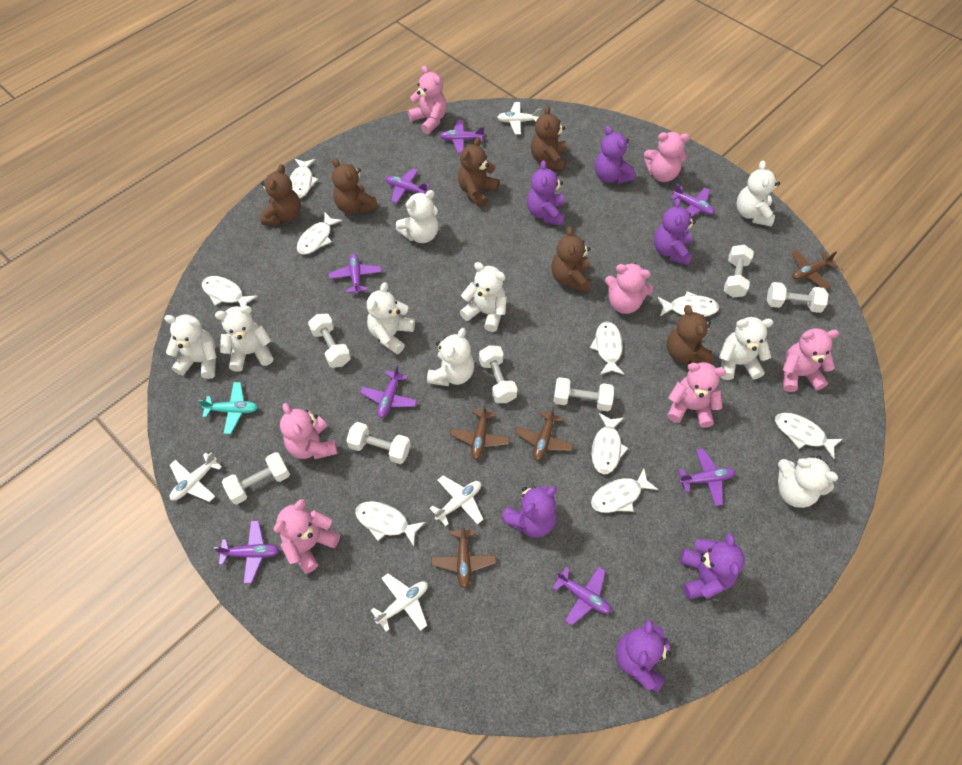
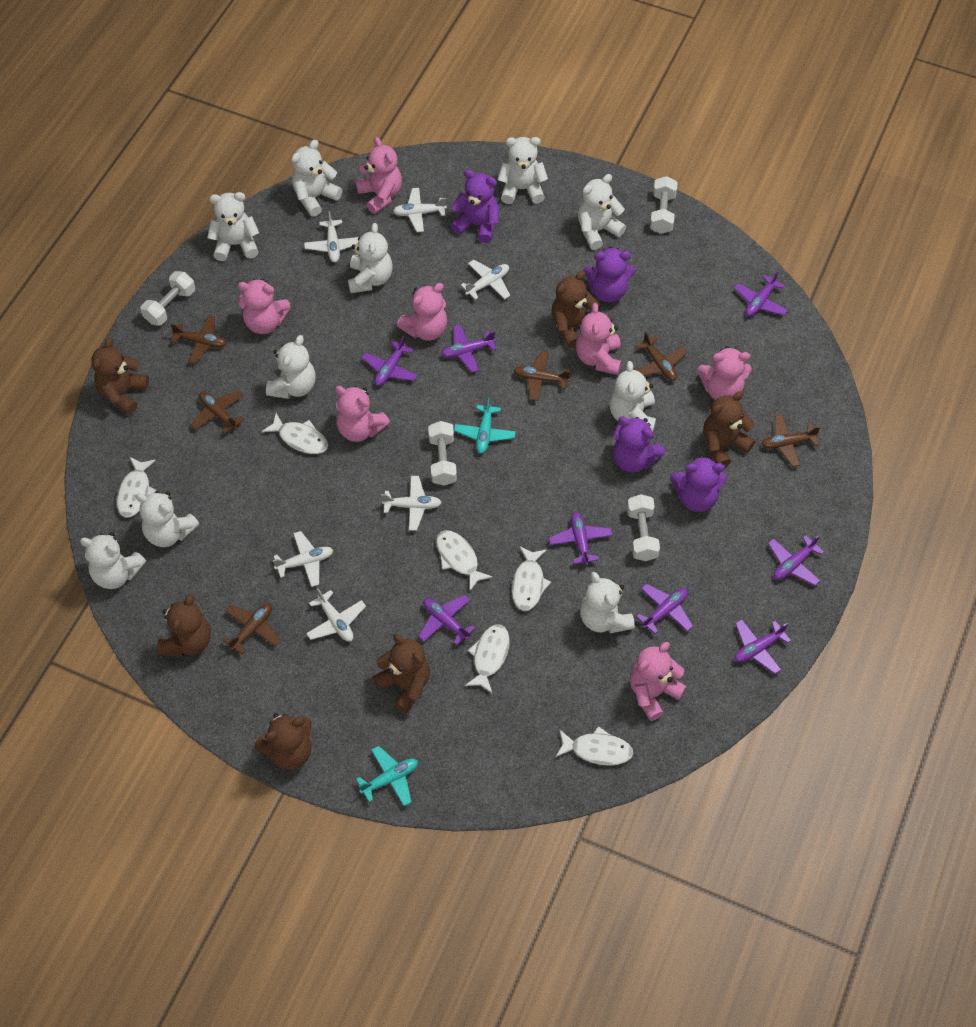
brown plane: 4 -> 6
purple teddy bear: 6 -> 4
turquoise plane: 1 -> 2
white dumbbell: 7 -> 4
white fish: 9 -> 6
white plane: 4 -> 6
white teddy bear: 9 -> 10

